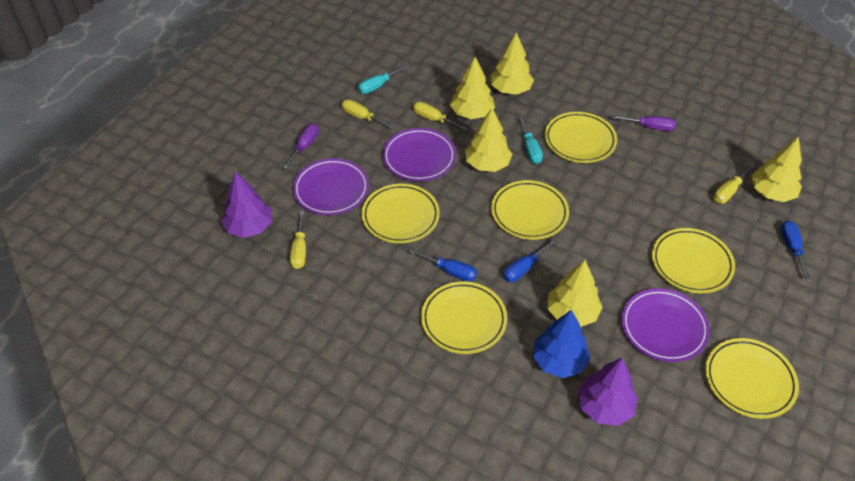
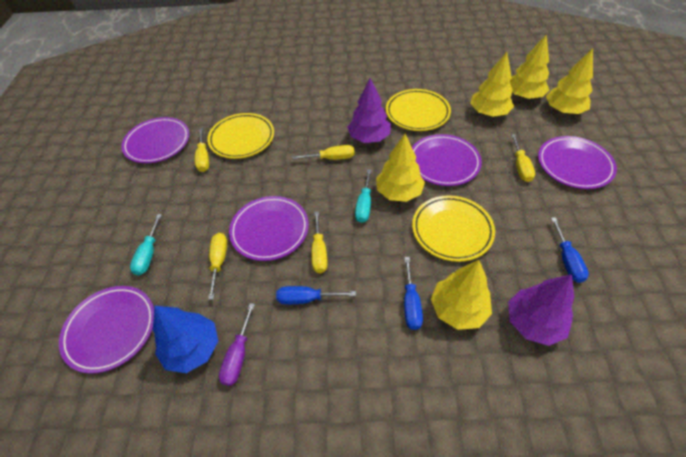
purple plate: 3 -> 5
purple screwdriver: 2 -> 1
yellow plate: 6 -> 3
yellow screwdriver: 4 -> 5

